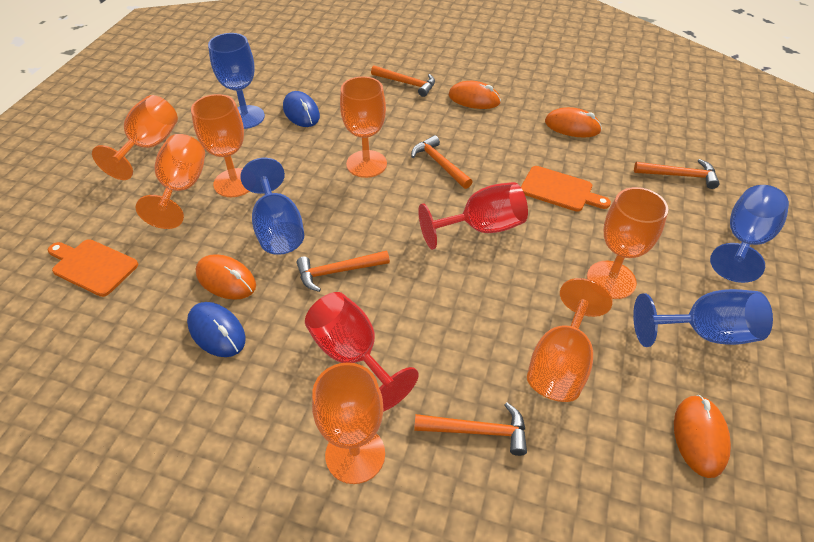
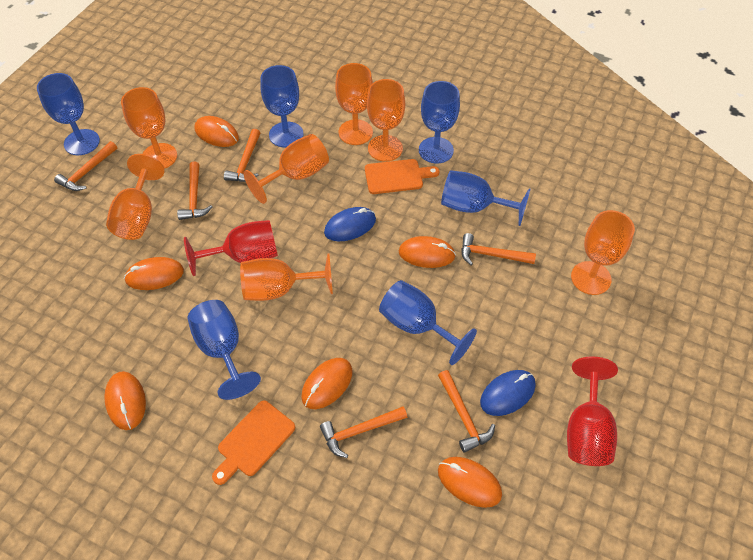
blue goblet: 4 -> 6
orange hammer: 5 -> 6
orange mouse: 4 -> 6

